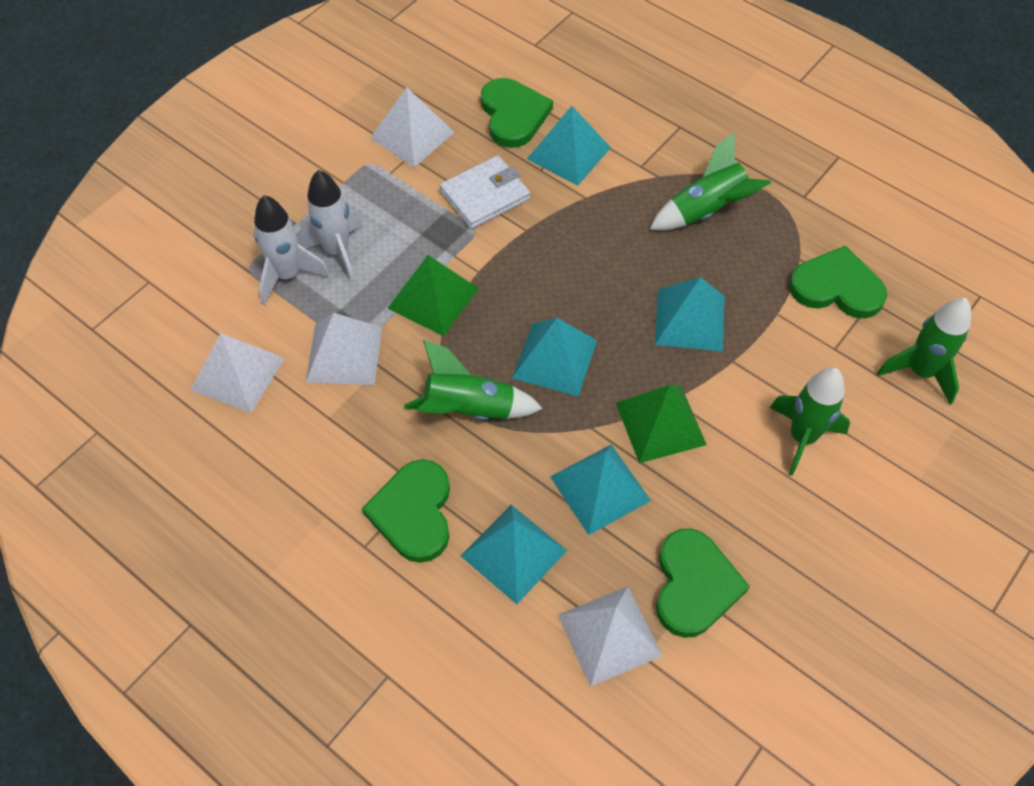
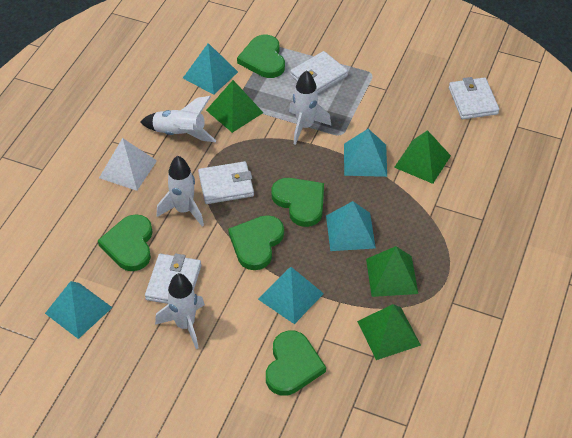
green heart: 4 -> 5
green pyramid: 2 -> 4
green rocket: 4 -> 0
white pyramid: 4 -> 1
white rocket: 2 -> 4
white wallet: 1 -> 4

